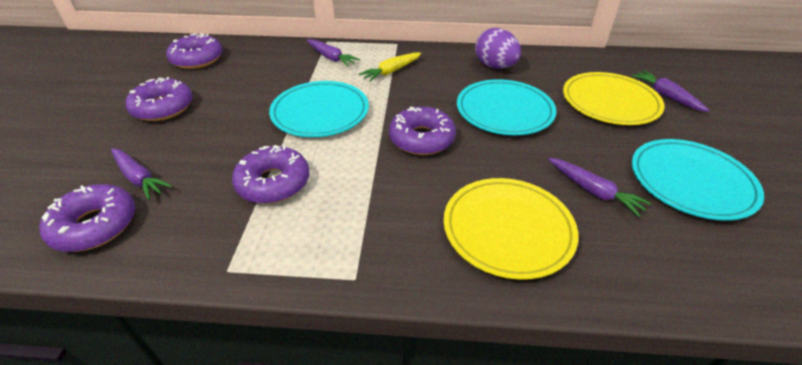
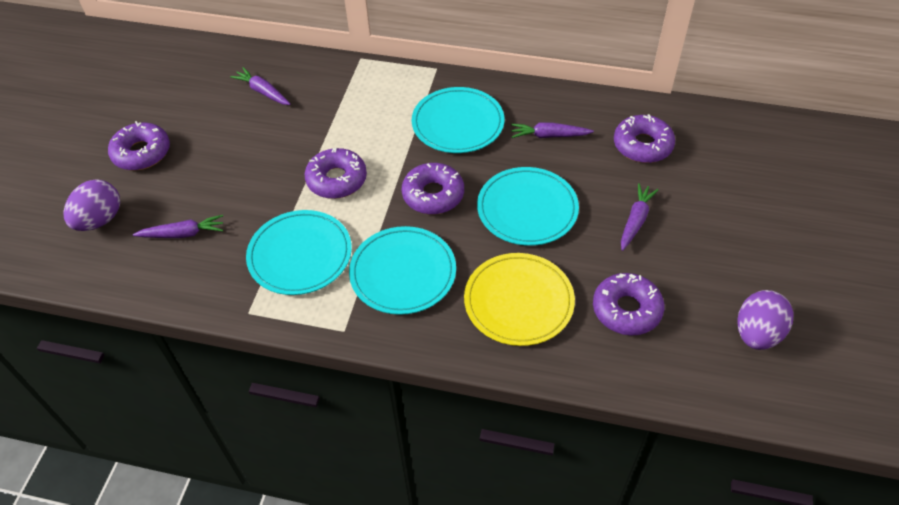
purple egg: 1 -> 2
turquoise plate: 3 -> 4
yellow carrot: 1 -> 0
yellow plate: 2 -> 1

